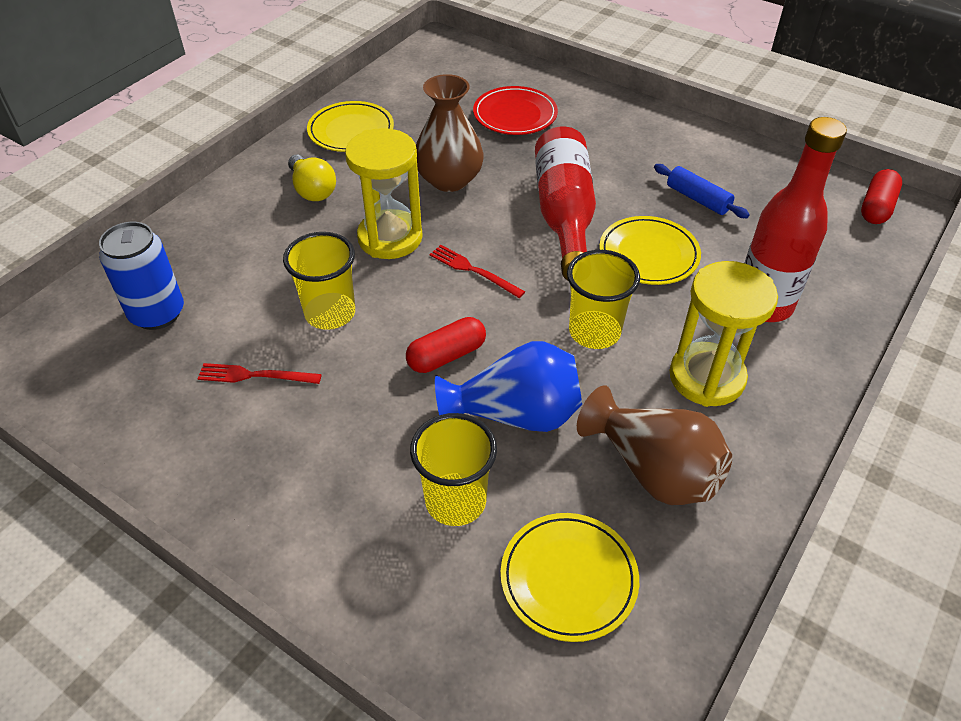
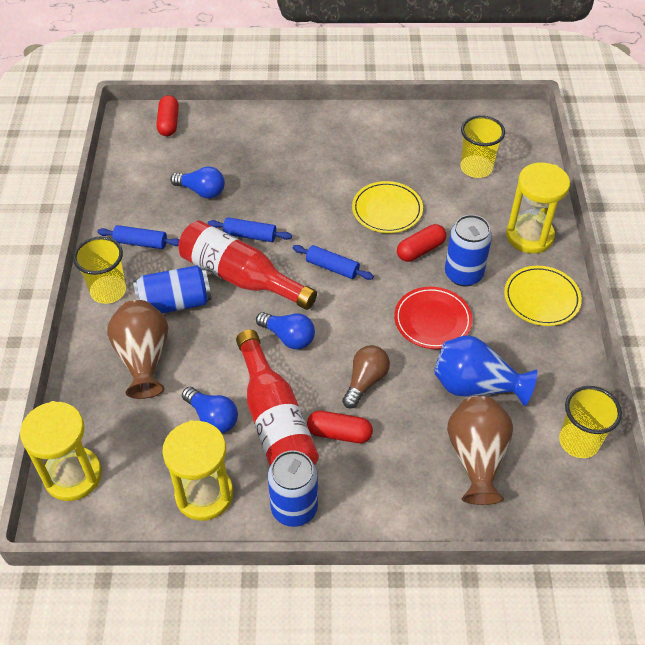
blue can: 1 -> 3
blue light bulb: 0 -> 3
blue rolling pin: 1 -> 3
brown light bulb: 0 -> 1
red capsule: 2 -> 3
red fork: 2 -> 0
yellow hourglass: 2 -> 3
yellow light bulb: 1 -> 0
yellow plate: 3 -> 2

